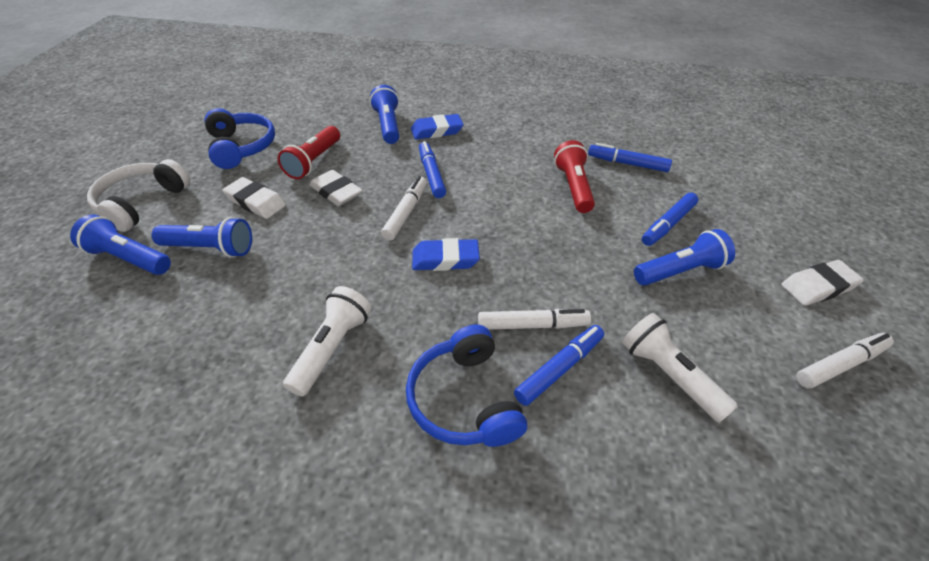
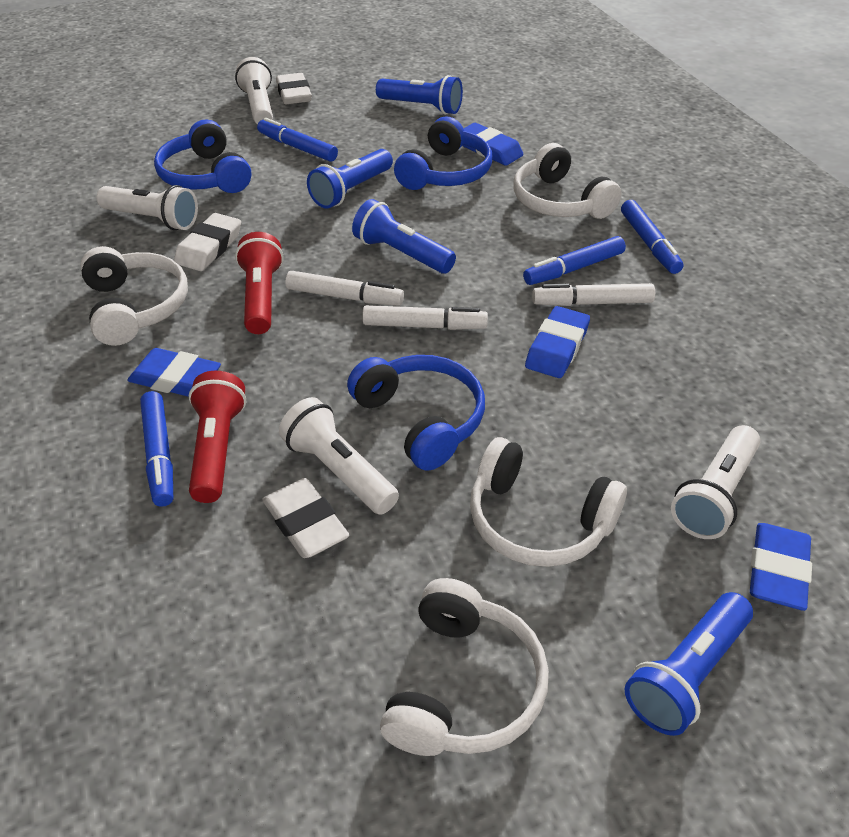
blue eraser: 2 -> 4
blue headphones: 2 -> 3
white flashlight: 2 -> 4
white headphones: 1 -> 4

